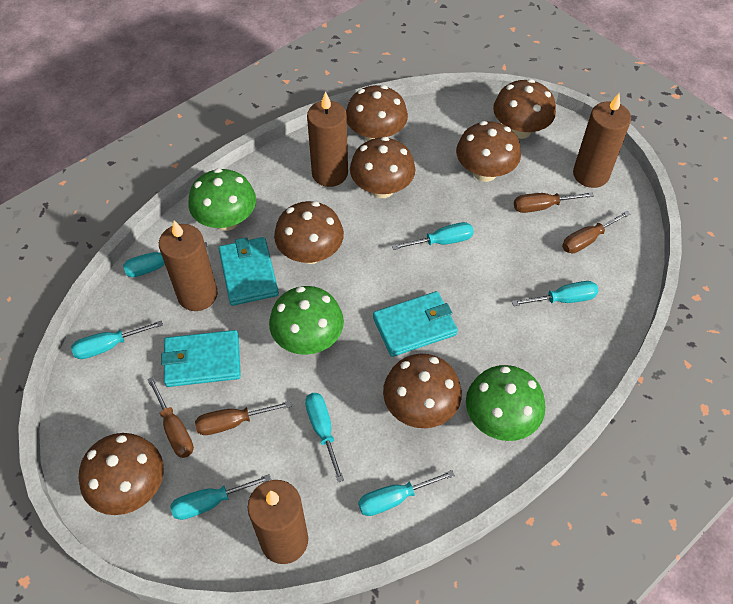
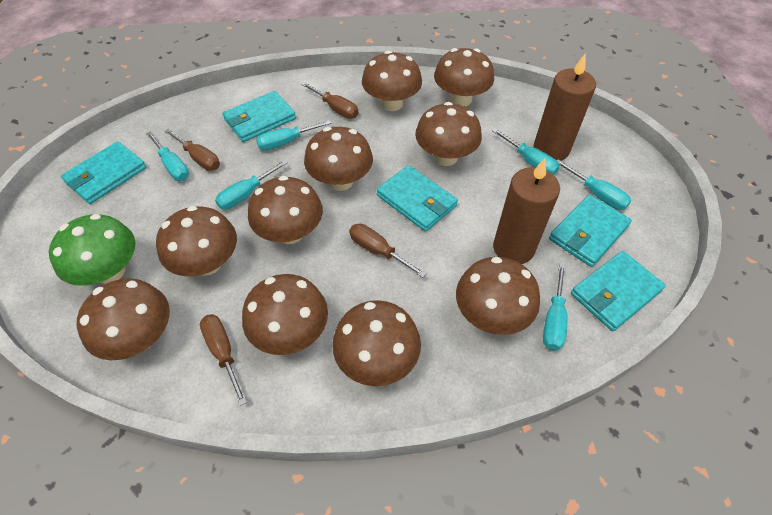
brown candle: 4 -> 2
brown mushroom: 7 -> 10
green mushroom: 3 -> 1
turquoise screwdriver: 7 -> 6
turquoise wallet: 3 -> 5

